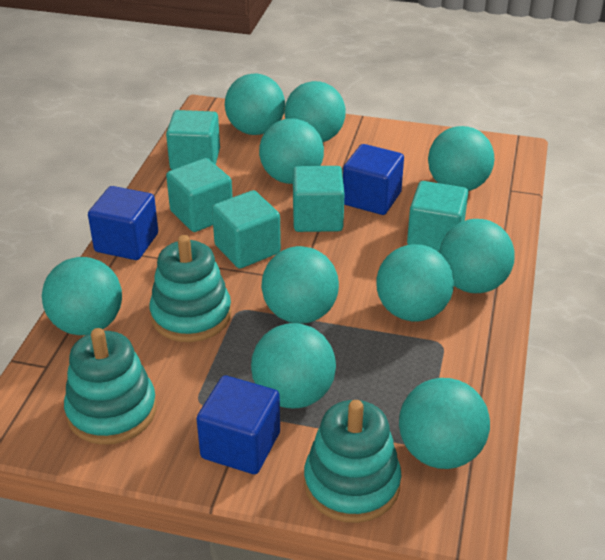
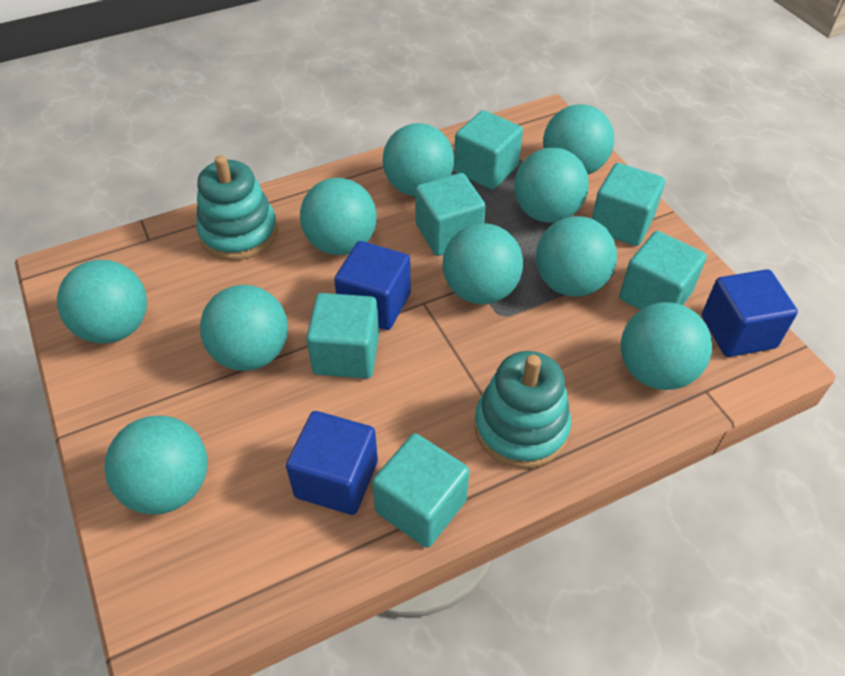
turquoise cube: 5 -> 6
turquoise stacking toy: 3 -> 2

